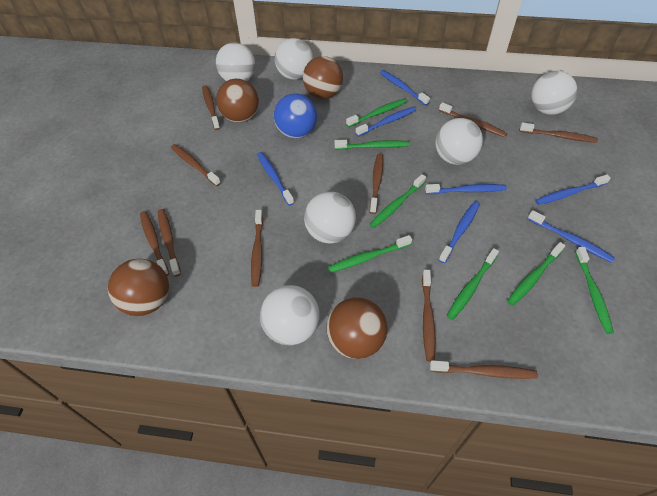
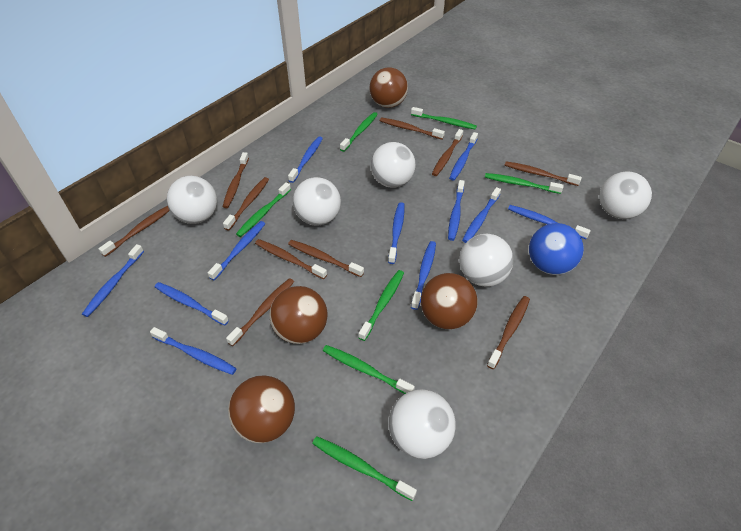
blue toothbrush: 7 -> 11

